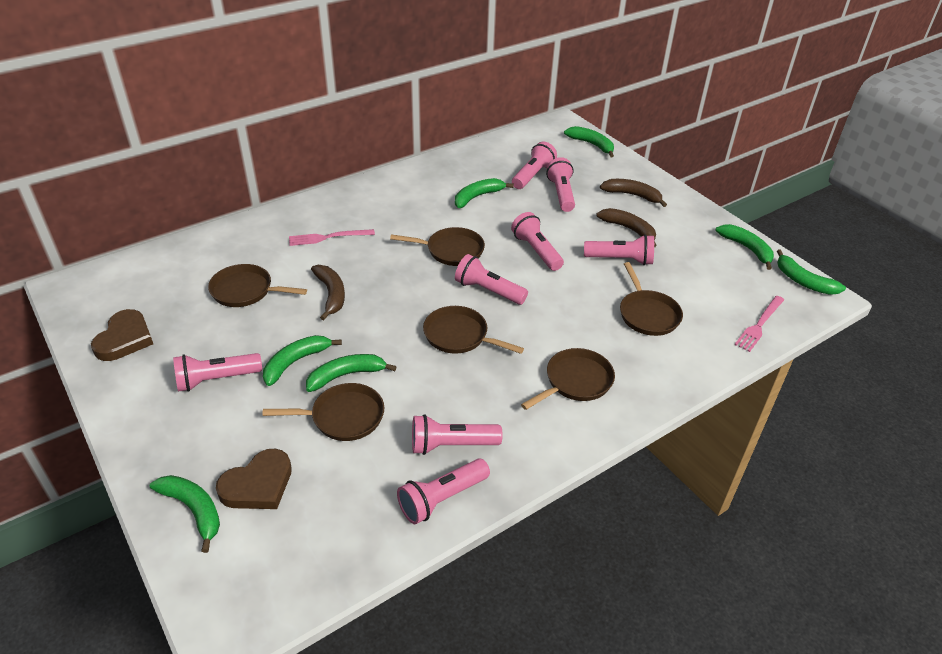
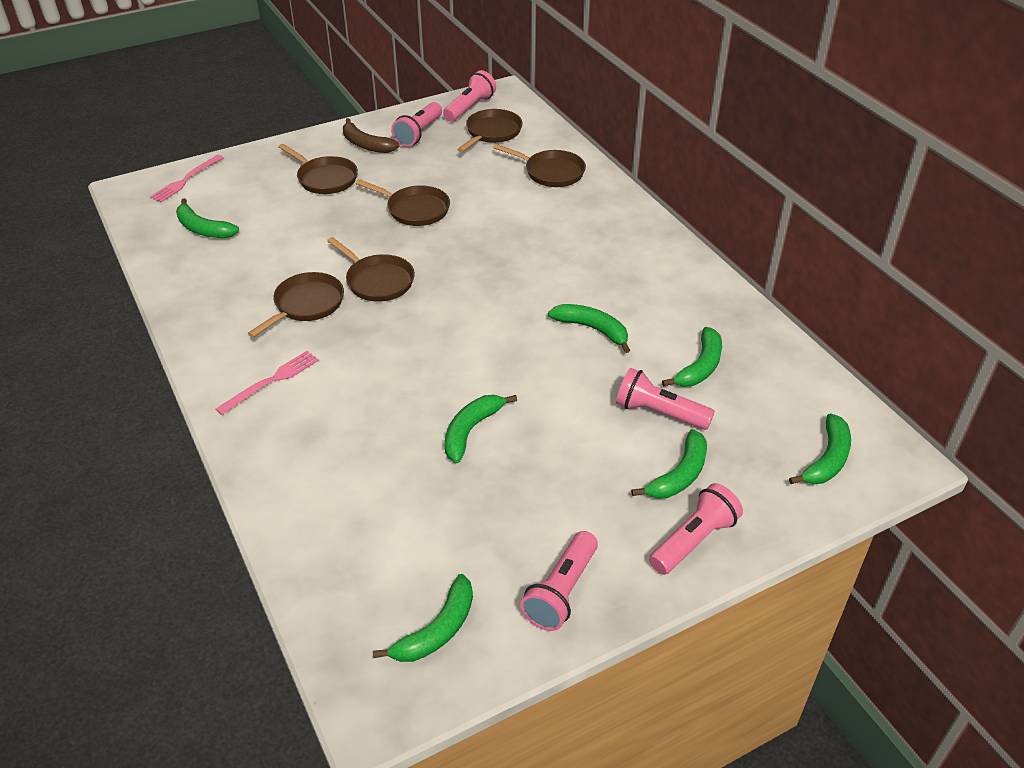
brown banana: 3 -> 1
brown heart: 2 -> 0
pink flashlight: 8 -> 5

